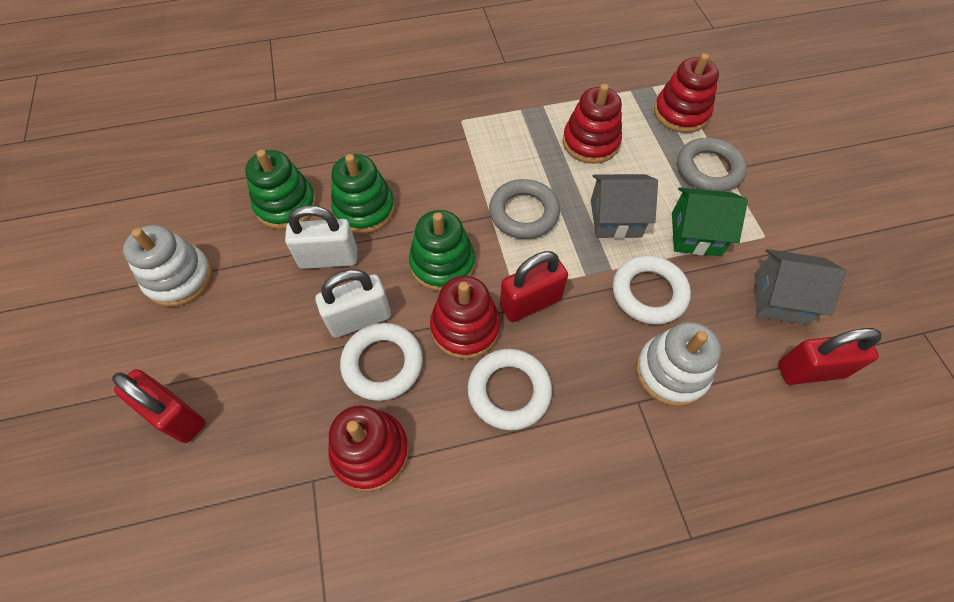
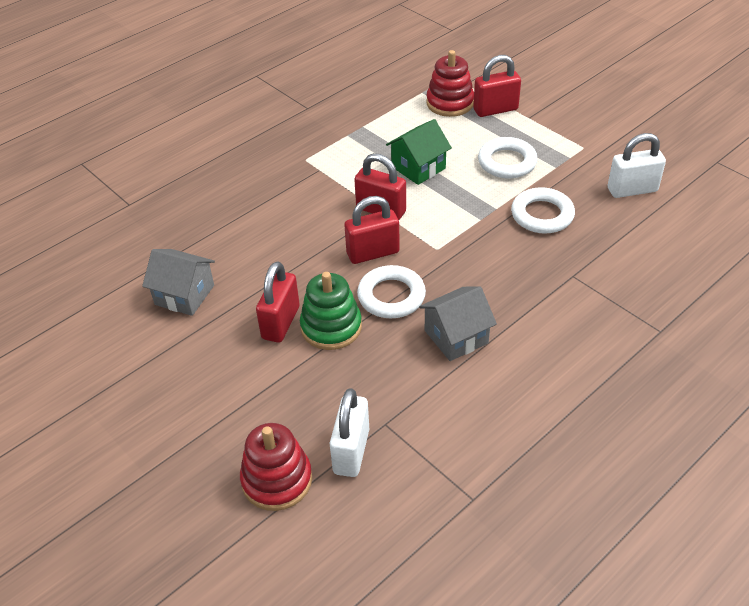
green stacking toy: 3 -> 1
grey ring: 2 -> 0
red padlock: 3 -> 4
red stacking toy: 4 -> 2
white stacking toy: 2 -> 0

